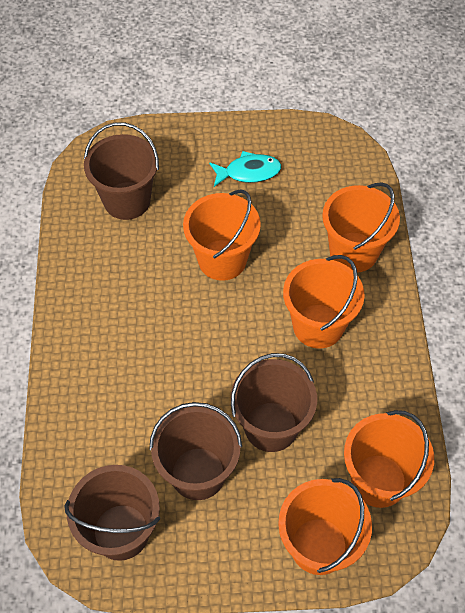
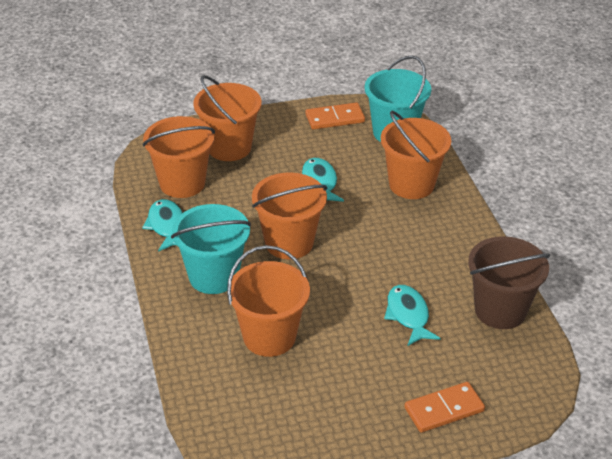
brown bucket: 4 -> 1
orange domino: 0 -> 2
turquoise bucket: 0 -> 2
turquoise fish: 1 -> 3

